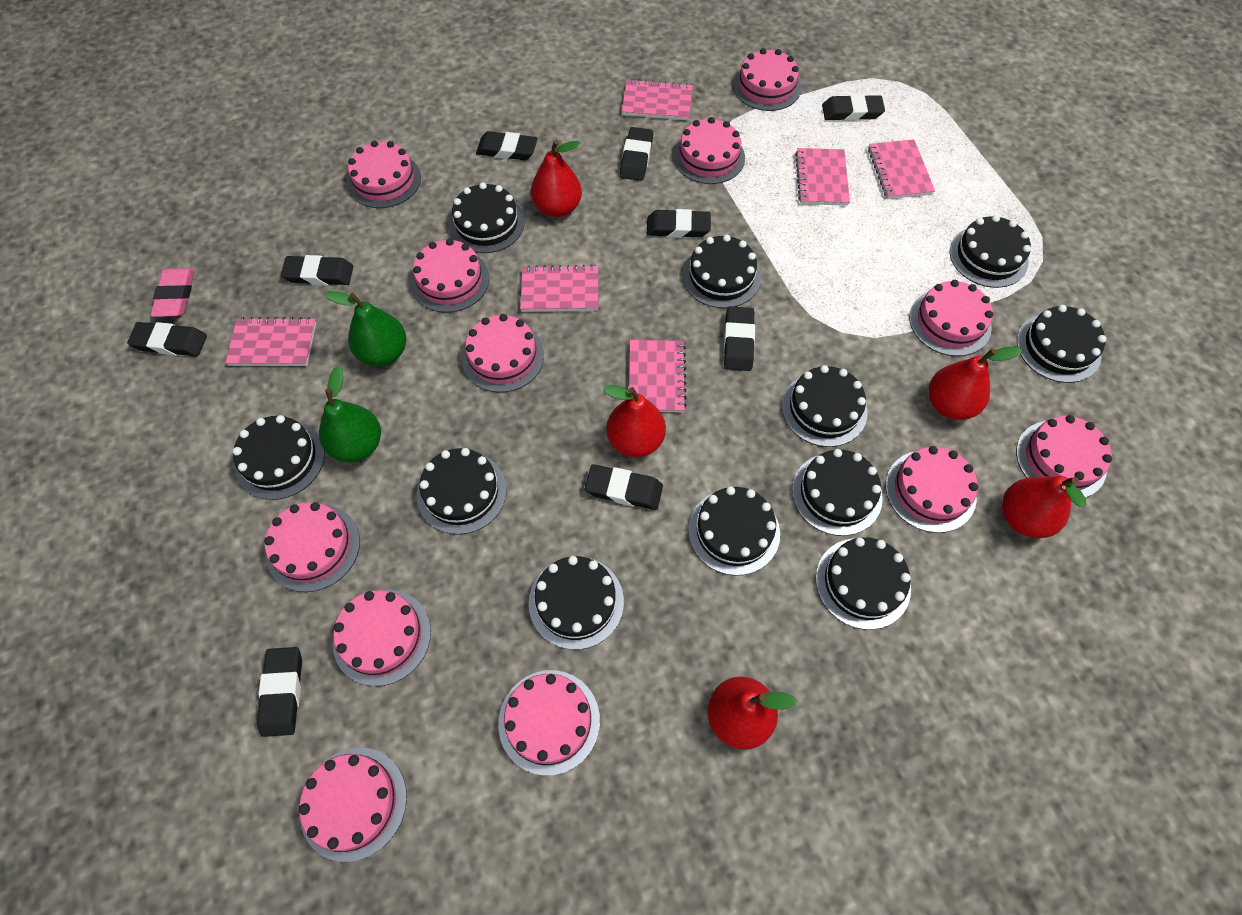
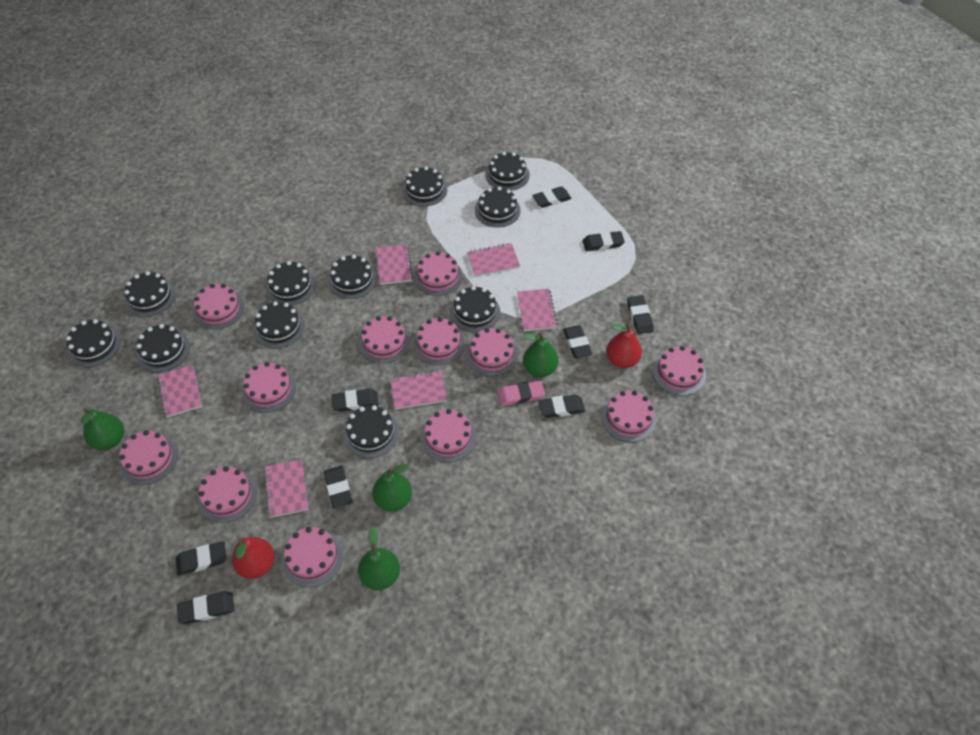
green pear: 2 -> 4
red pear: 5 -> 2

